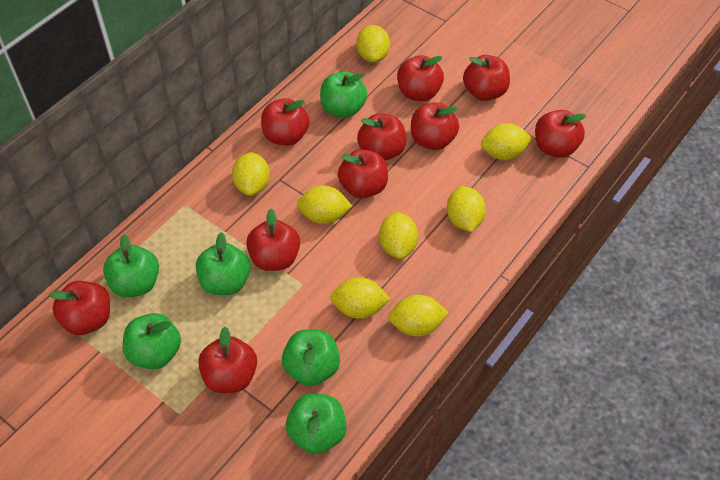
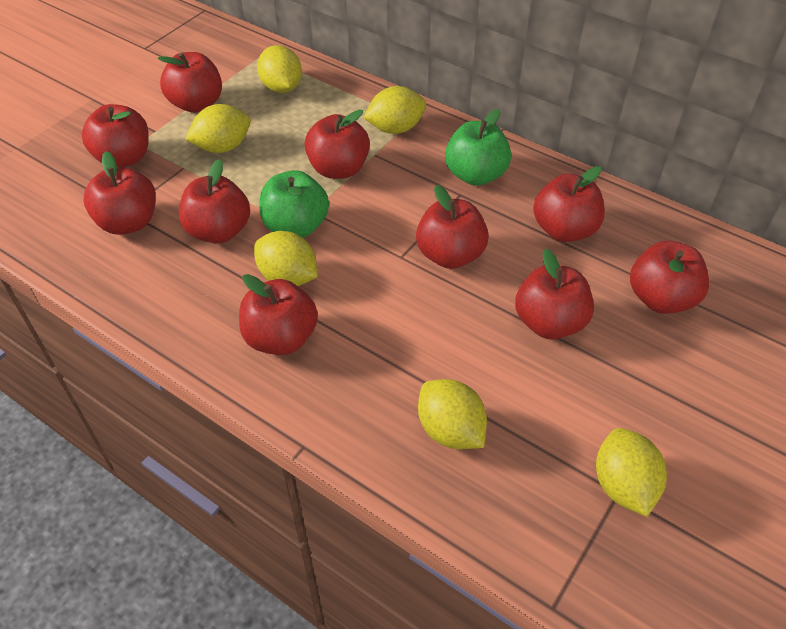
green apple: 6 -> 2
yellow lemon: 8 -> 6

